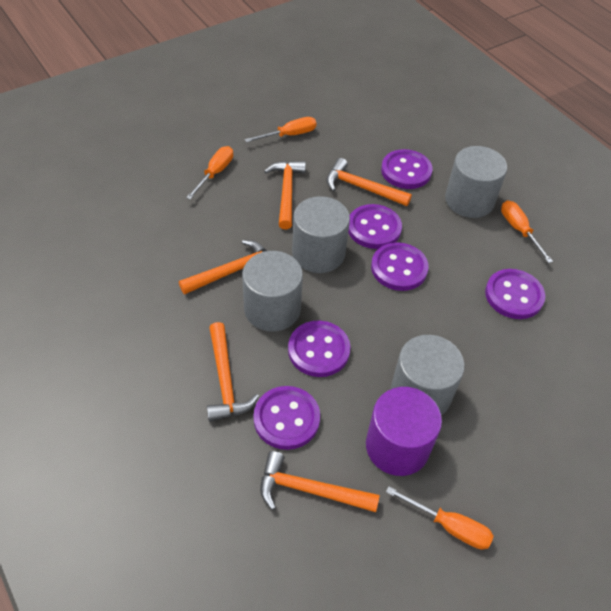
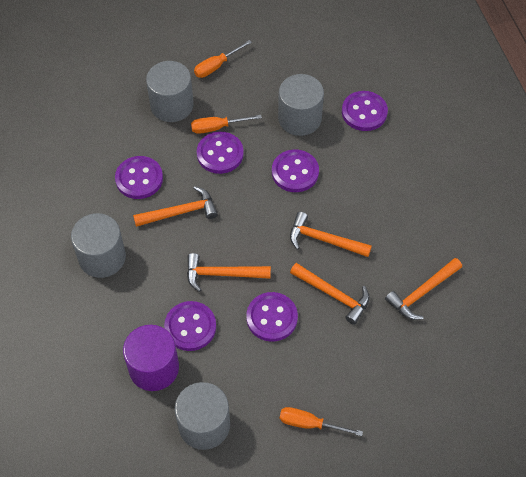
orange screwdriver: 4 -> 3

